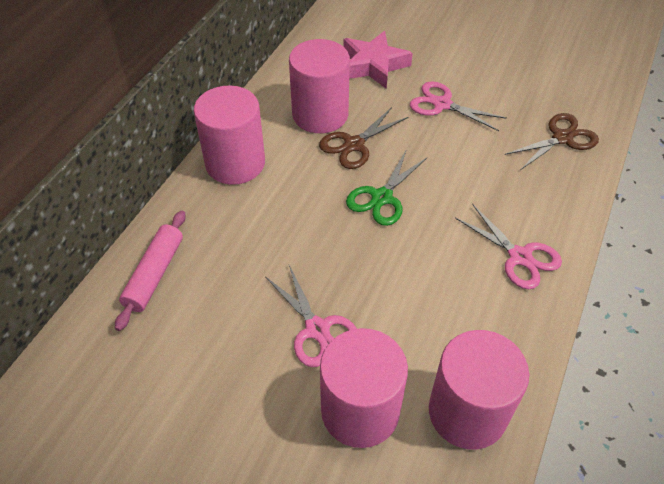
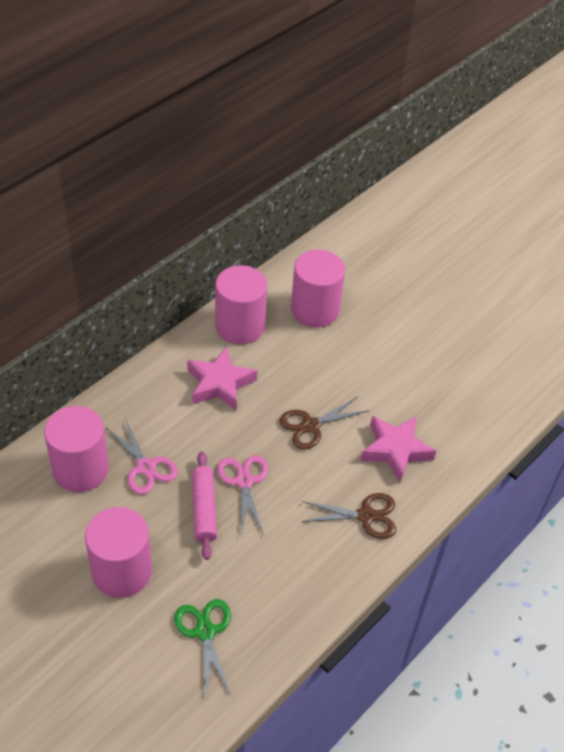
pink scissors: 3 -> 2
pink star: 1 -> 2

